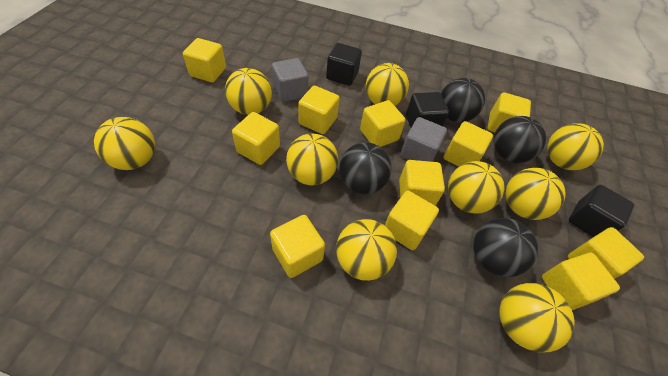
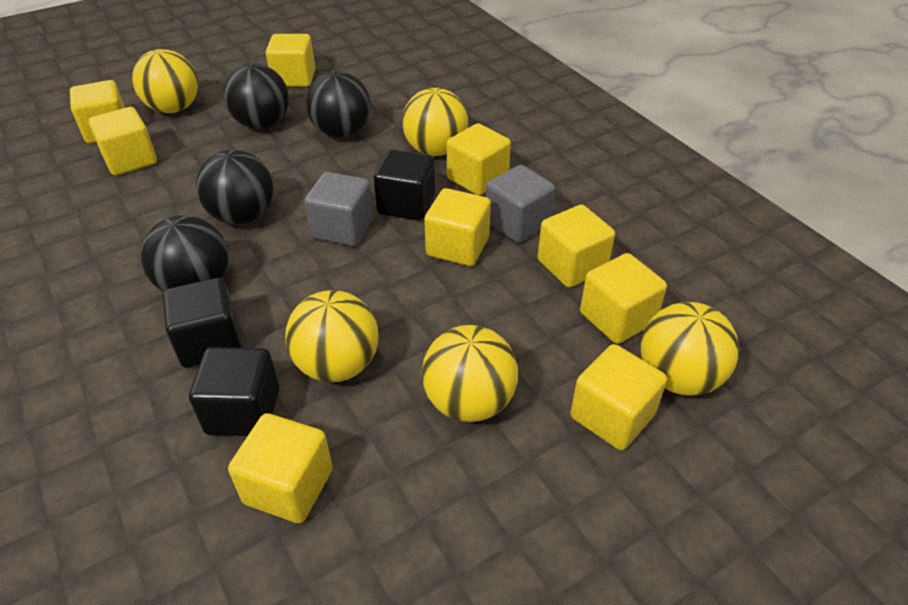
yellow ball: 9 -> 5
yellow cube: 11 -> 9

